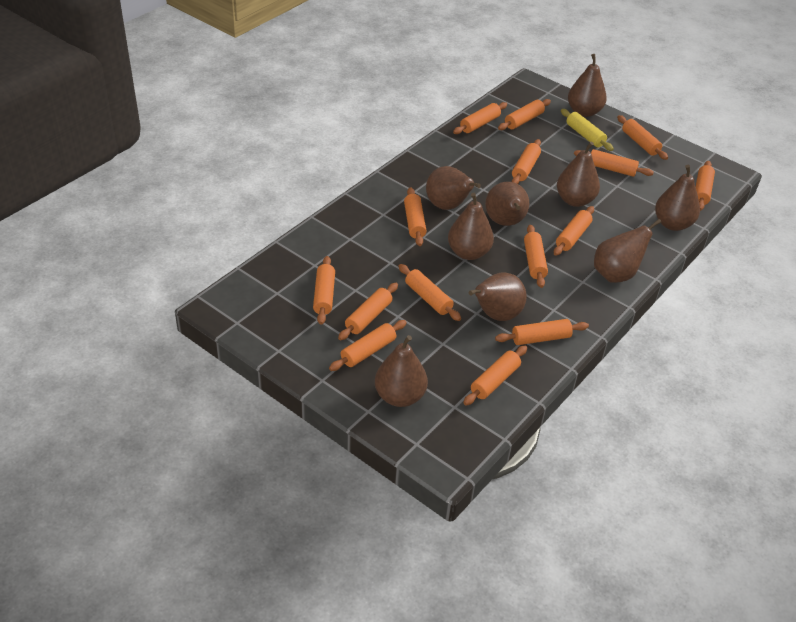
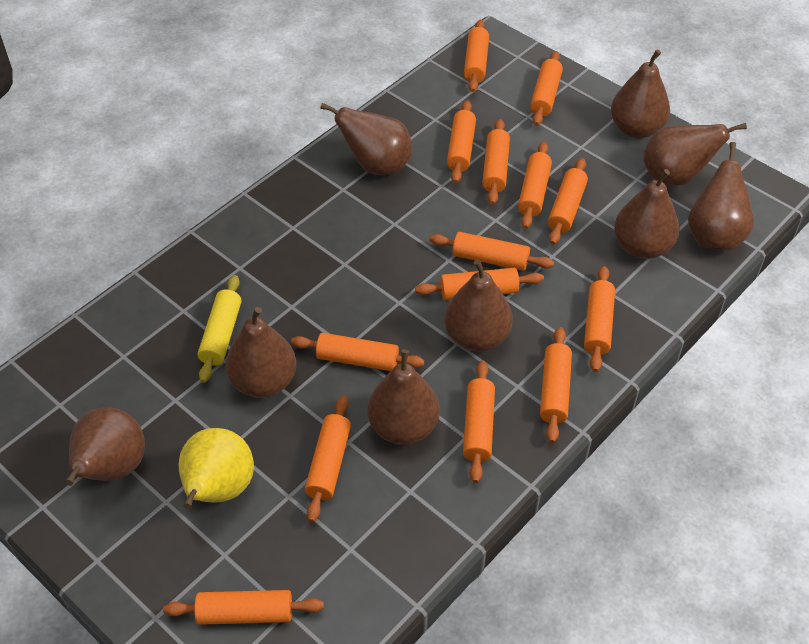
orange rolling pin: 15 -> 14
yellow pear: 0 -> 1

